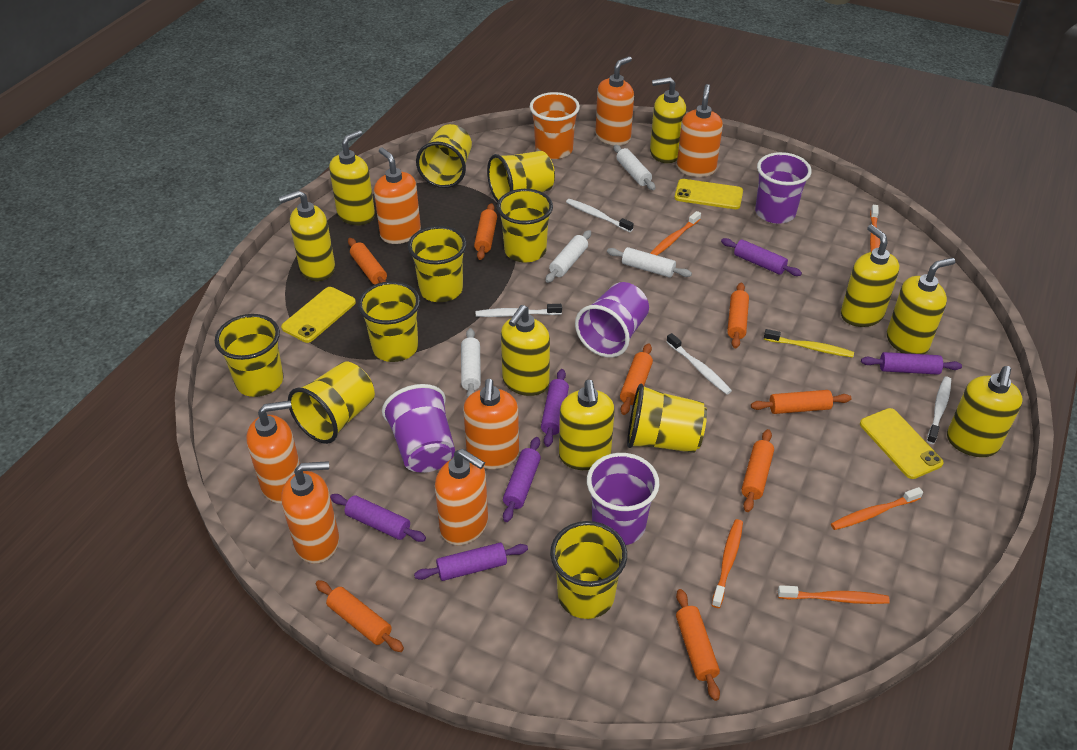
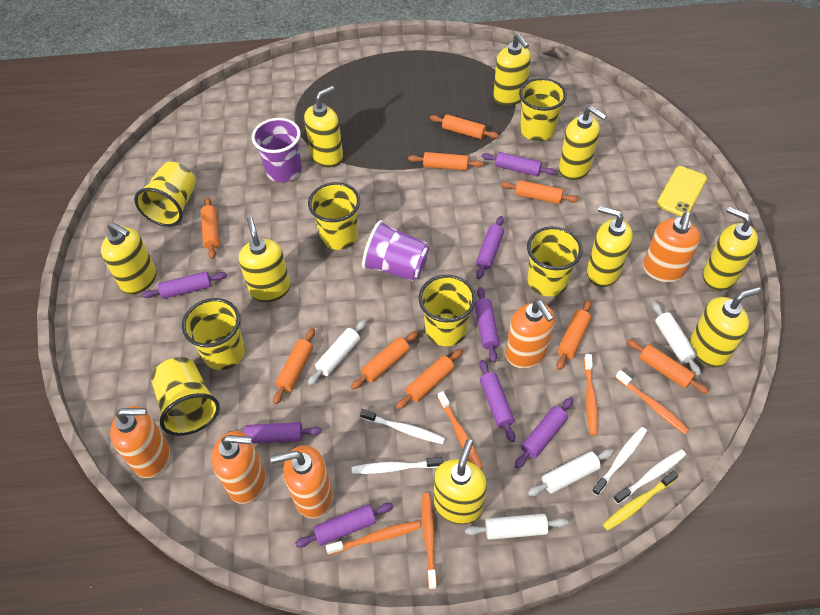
orange cup: 1 -> 0
orange rolling pin: 8 -> 9
orange soap dispenser: 7 -> 5
purple cup: 4 -> 2
purple rolling pin: 6 -> 8
yellow cup: 9 -> 7
yellow phone: 3 -> 1
yellow soap dispenser: 8 -> 9

